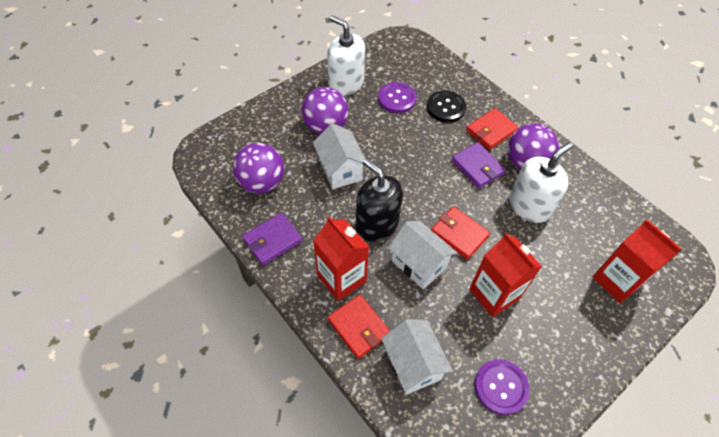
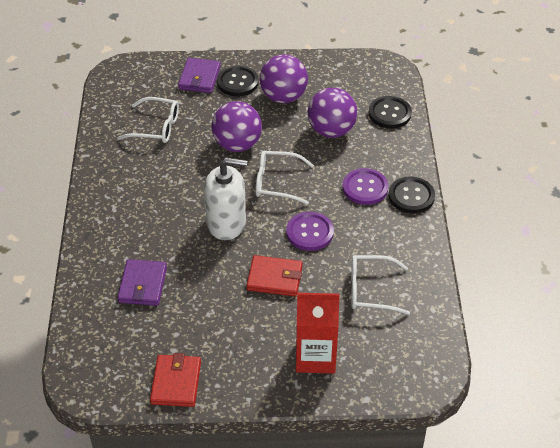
black button: 1 -> 3
black soap dispenser: 1 -> 0
red carton: 3 -> 1
red wallet: 3 -> 2
white glasses: 0 -> 3
white house: 3 -> 0
white soap dispenser: 2 -> 1

